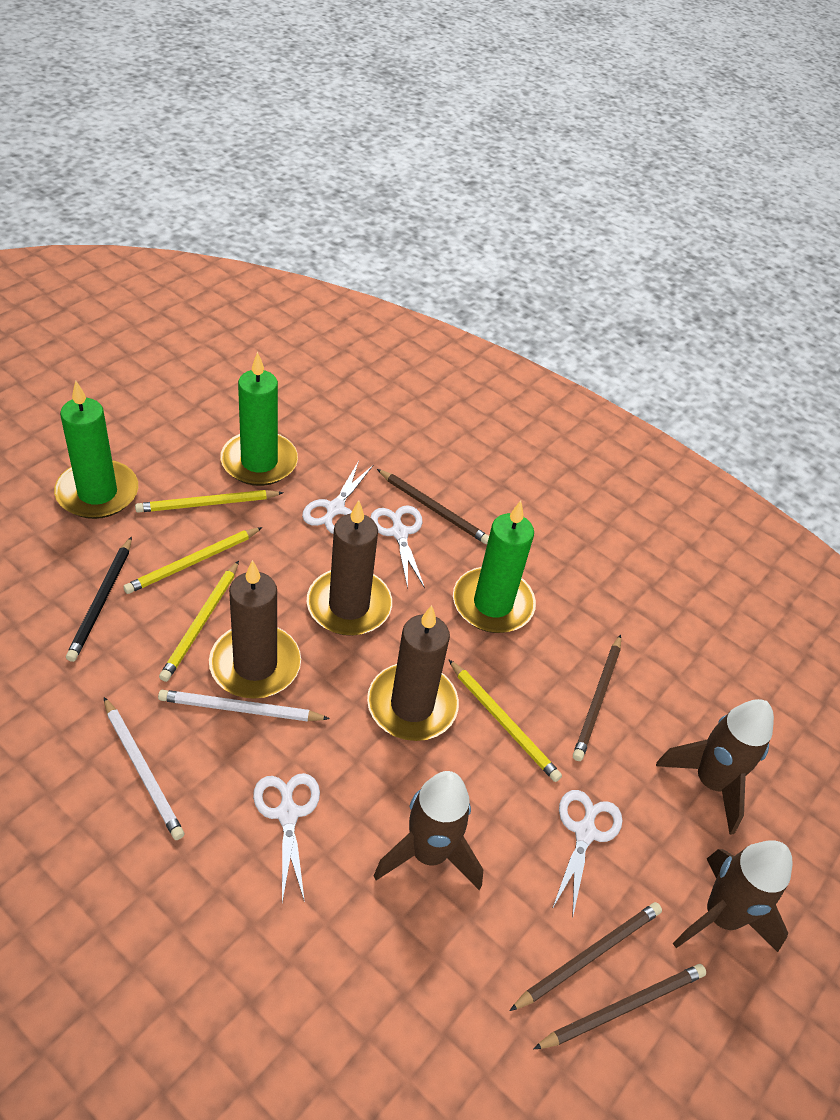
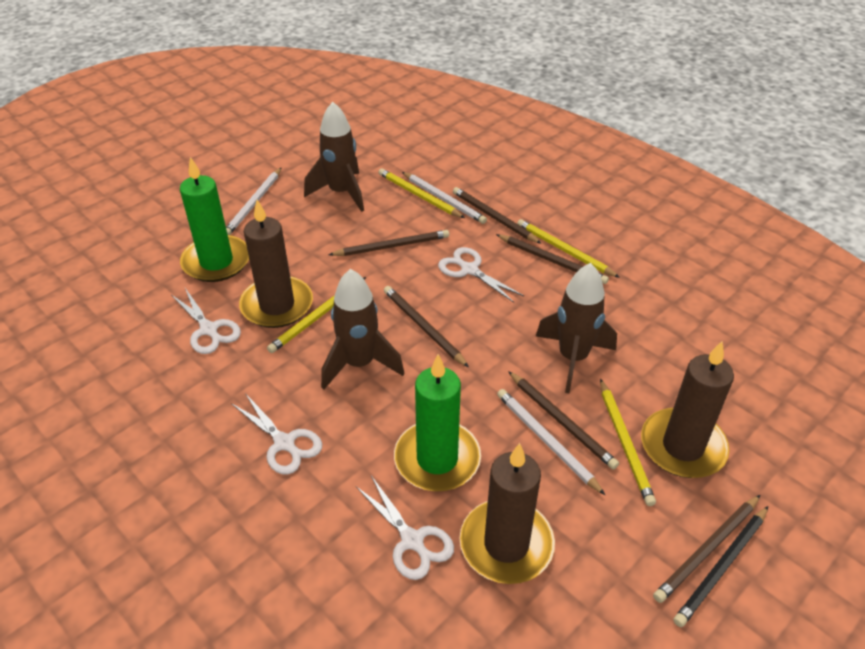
brown pencil: 4 -> 6
green candle: 3 -> 2
white pencil: 2 -> 3

